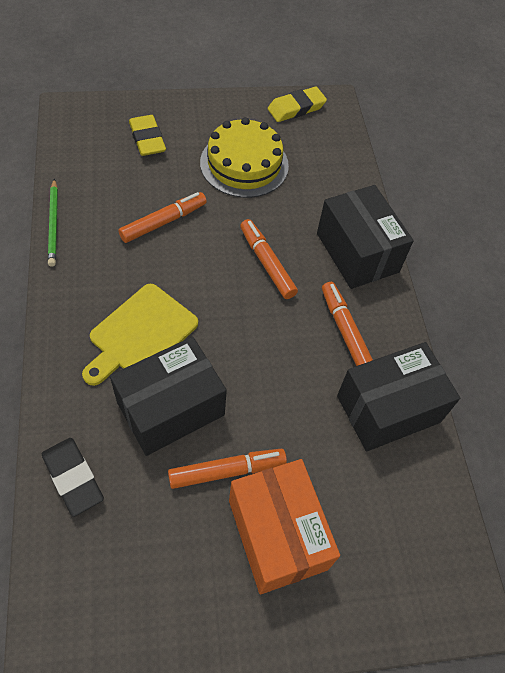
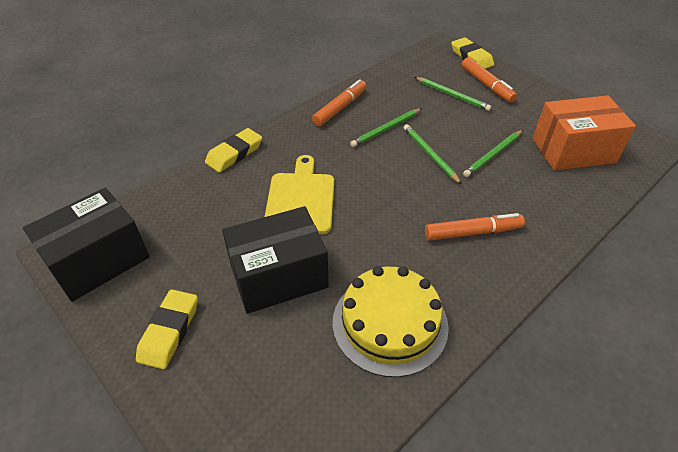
black box: 3 -> 2
black eraser: 1 -> 0
green pencil: 1 -> 4
orange marker: 4 -> 3
yellow eraser: 2 -> 3

